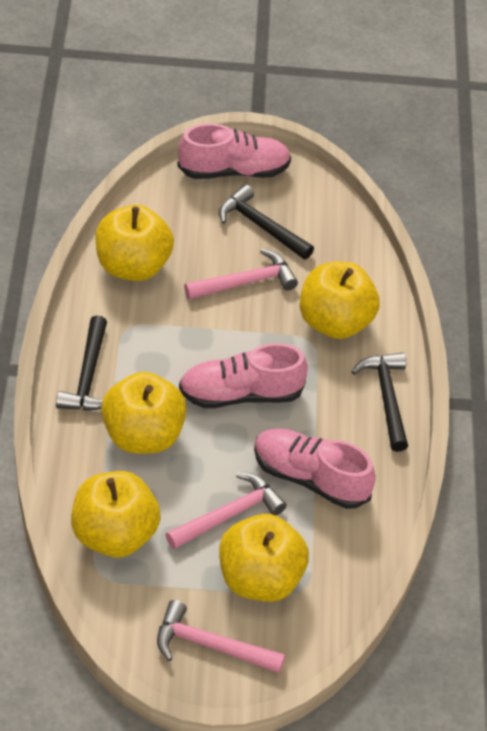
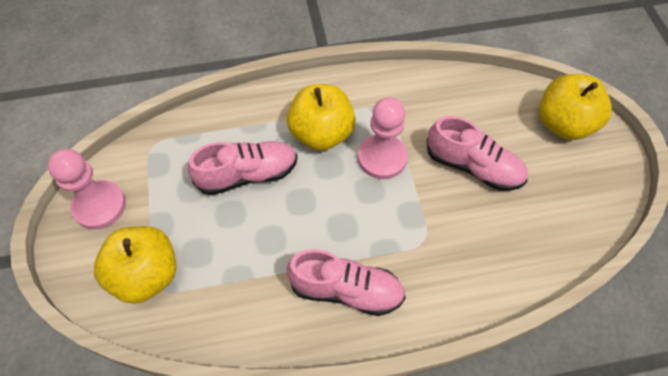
black hammer: 3 -> 0
pink hammer: 3 -> 0
pink pawn: 0 -> 2
yellow apple: 5 -> 3

